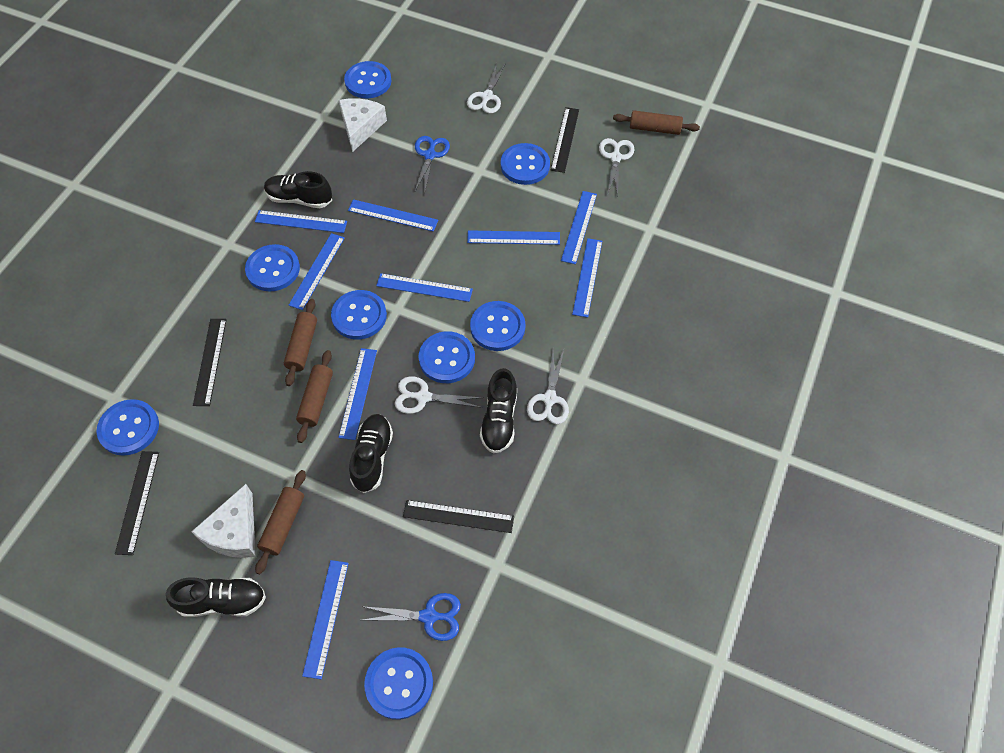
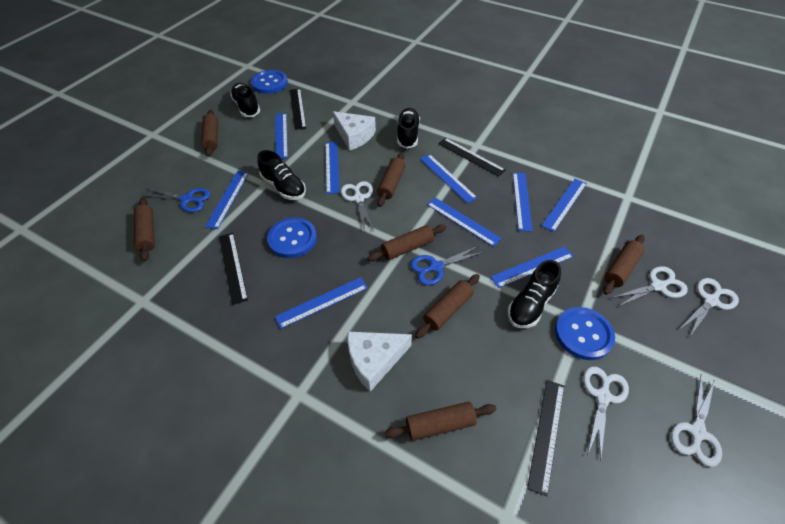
blue button: 8 -> 3
brown rolling pin: 4 -> 7
white scissors: 4 -> 5

